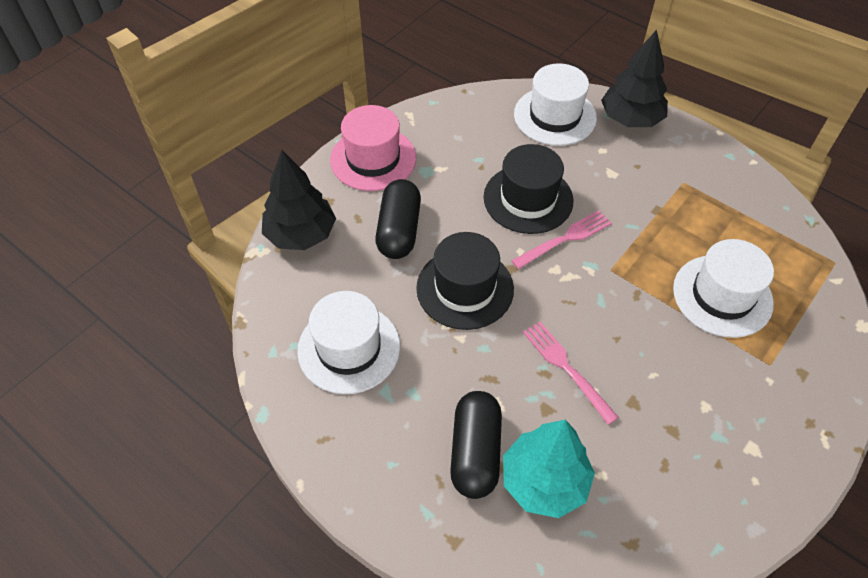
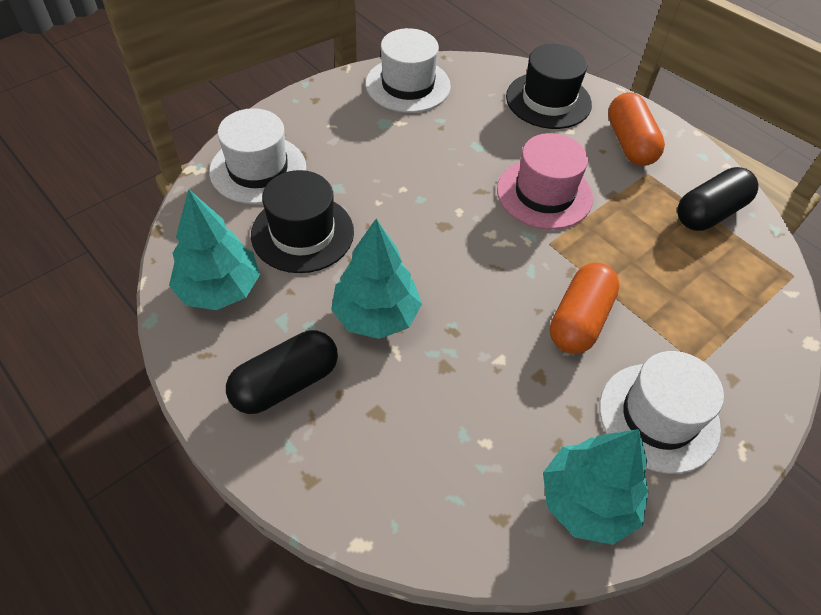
black tree: 2 -> 0
orange capsule: 0 -> 2
pink fork: 2 -> 0
turquoise tree: 1 -> 3

